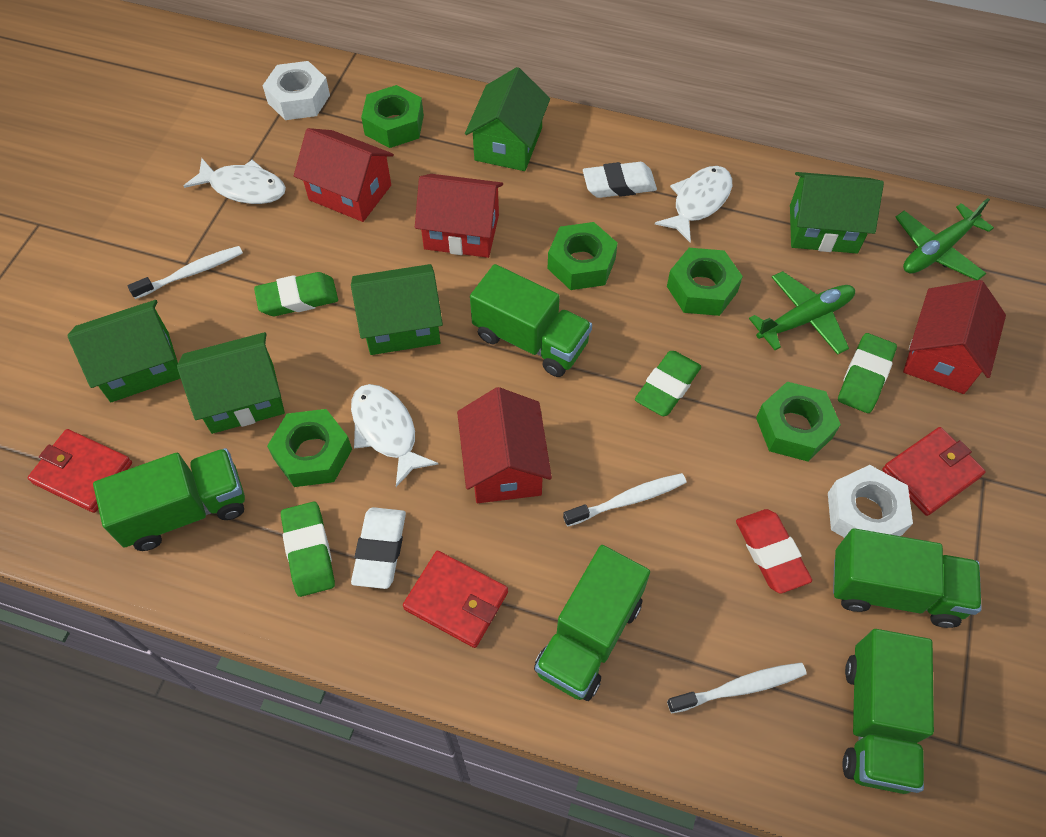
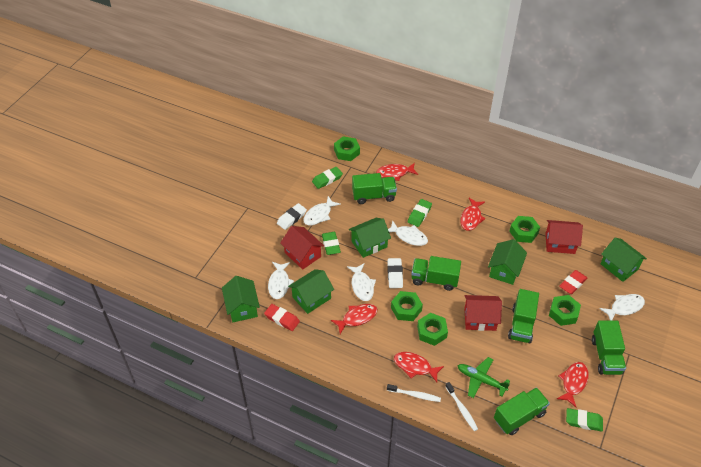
green plane: 2 -> 1
red eraser: 1 -> 2
red fish: 0 -> 5
red house: 4 -> 3
red wallet: 3 -> 0
white fish: 3 -> 5
white nut: 2 -> 0
white toothbrush: 3 -> 2

